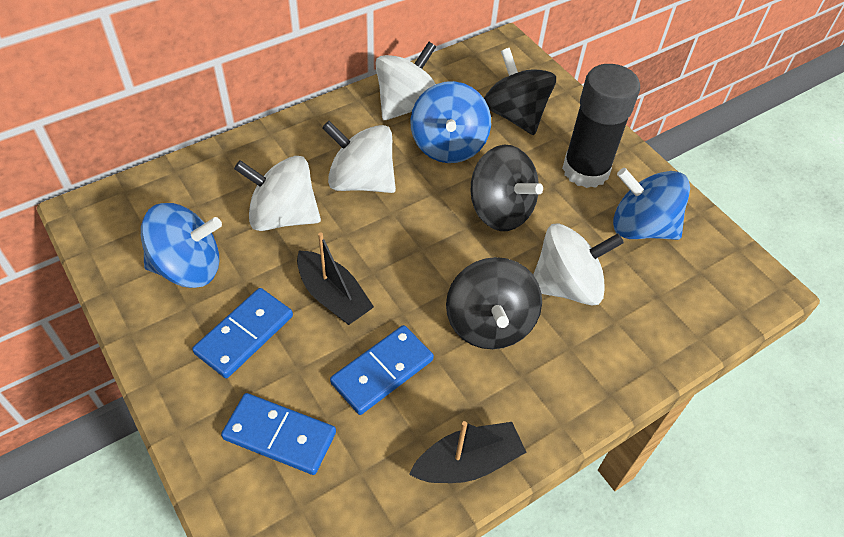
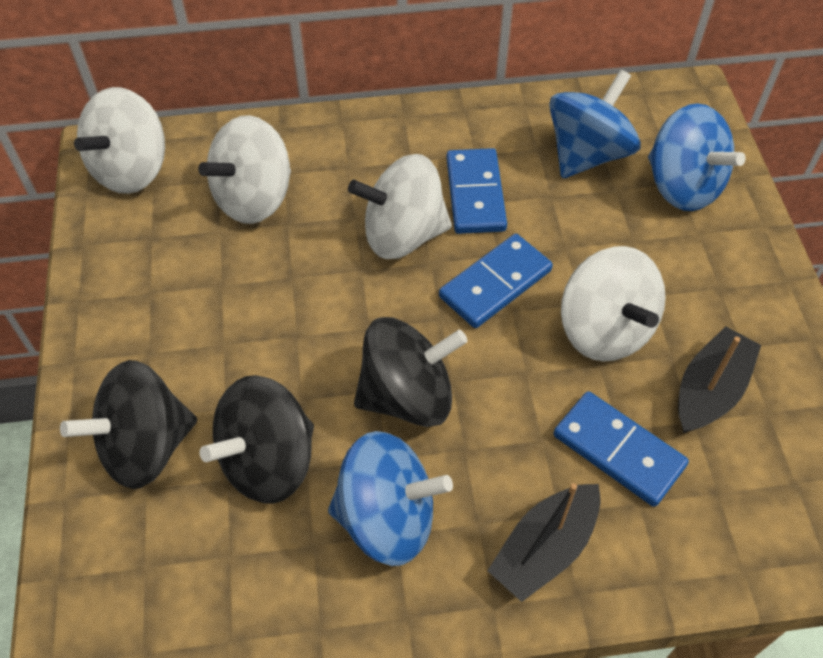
black glue stick: 1 -> 0

